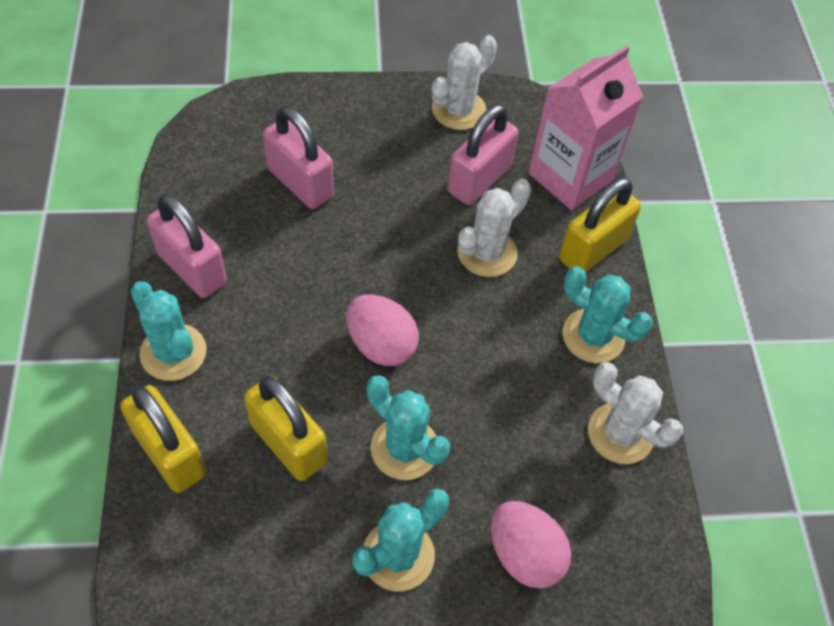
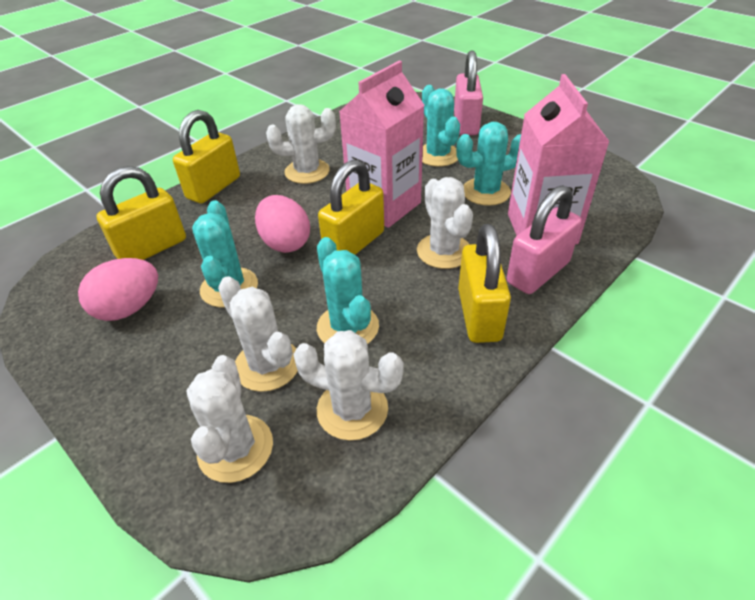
pink carton: 1 -> 2
pink padlock: 3 -> 2
white cactus: 3 -> 5
yellow padlock: 3 -> 4

